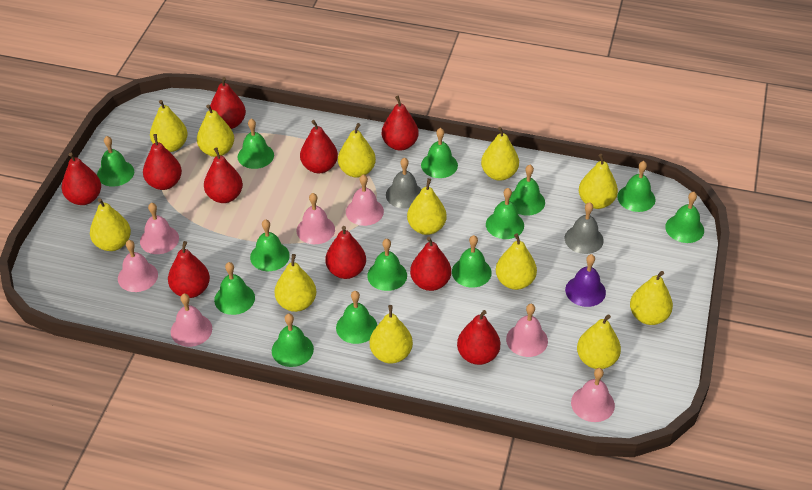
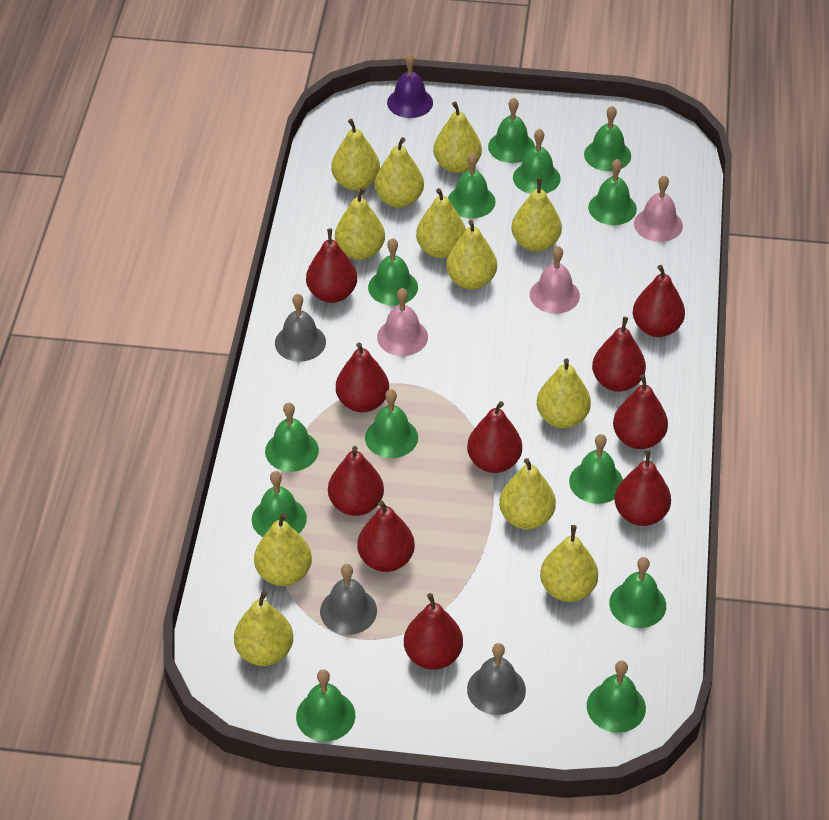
grey bell: 2 -> 3
pink bell: 7 -> 3

